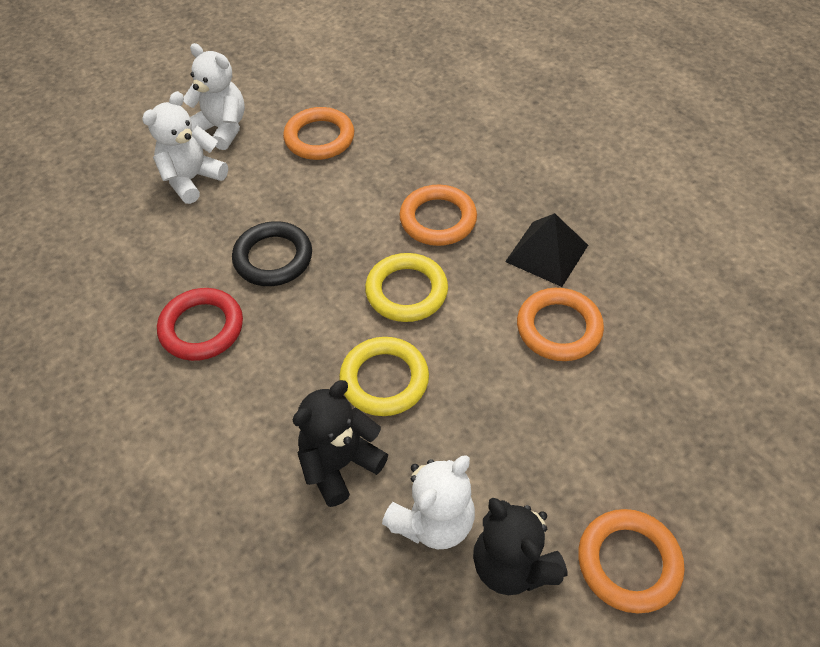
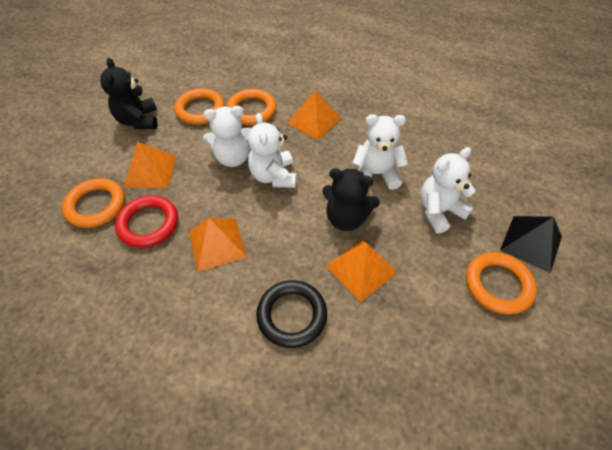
orange pyramid: 0 -> 4
white teddy bear: 3 -> 4
yellow ring: 2 -> 0

